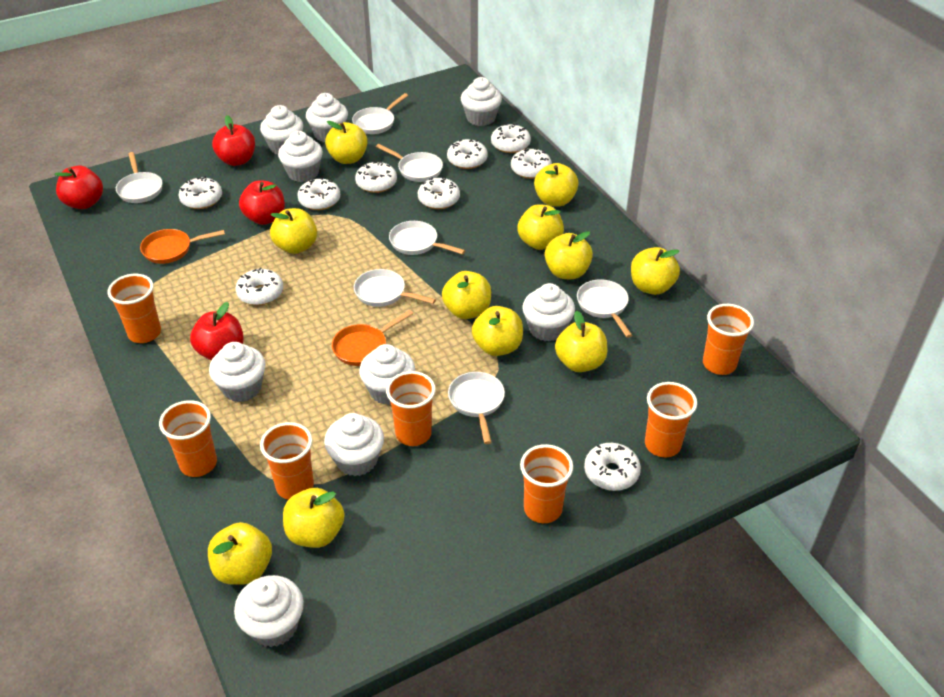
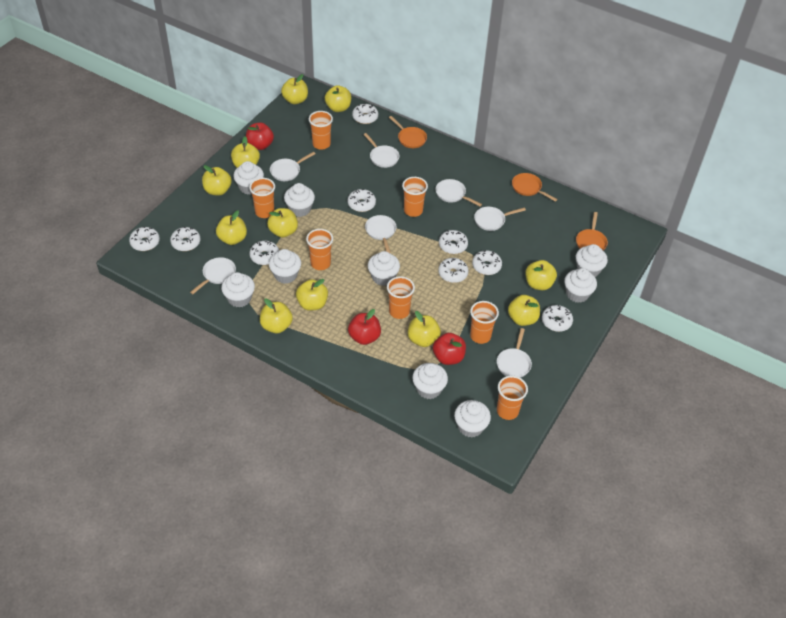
orange pan: 2 -> 3
red apple: 4 -> 3

